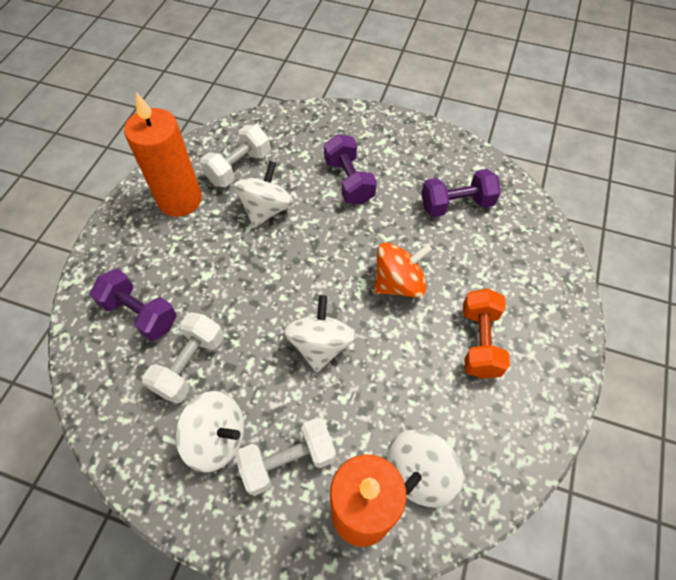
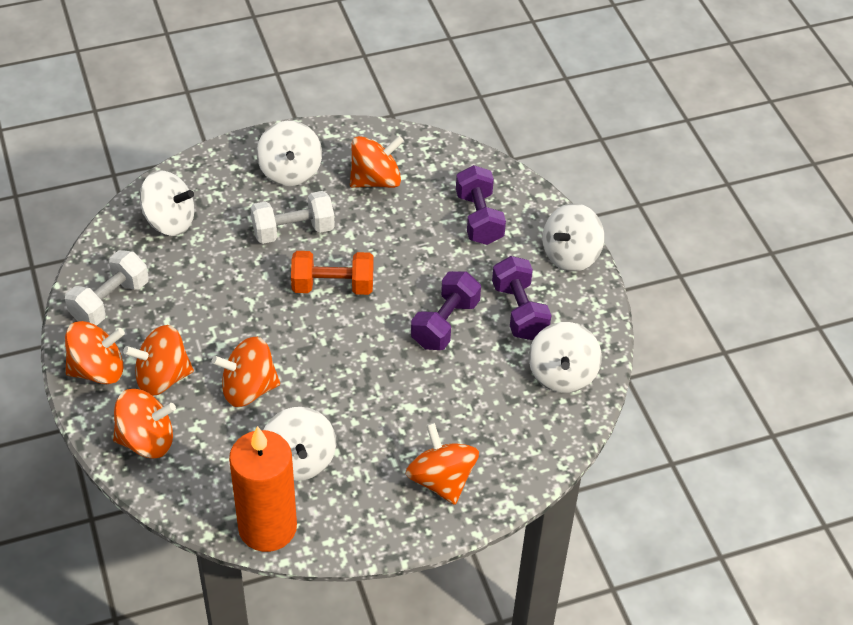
orange candle: 2 -> 1
orange spinning top: 1 -> 6
white dumbbell: 3 -> 2
white spinning top: 4 -> 5

